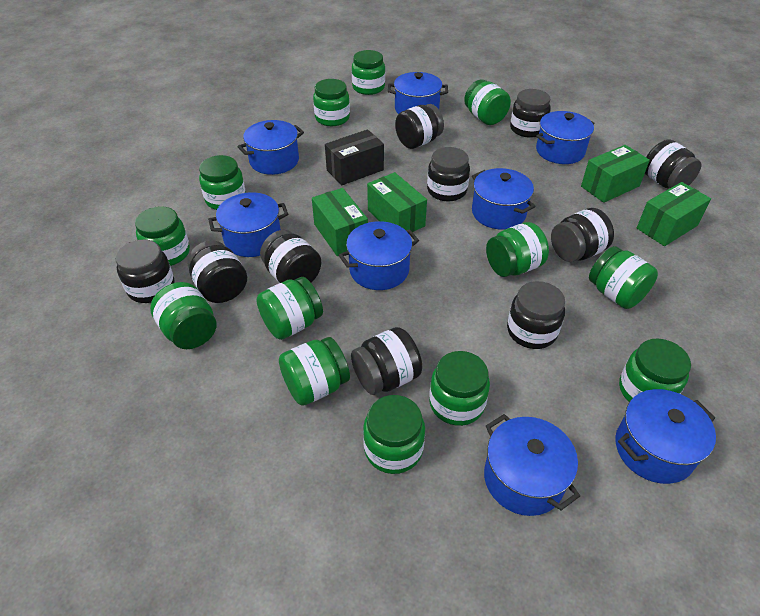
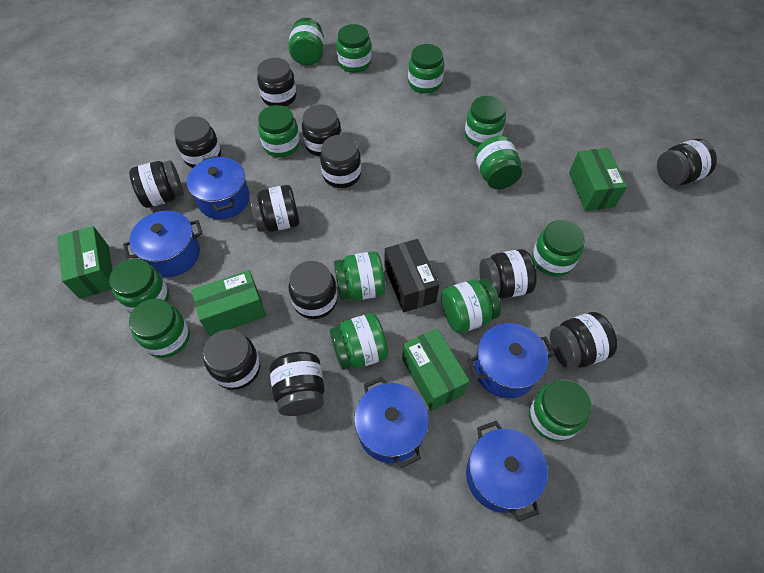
black jar: 10 -> 12
blue pot: 8 -> 5

